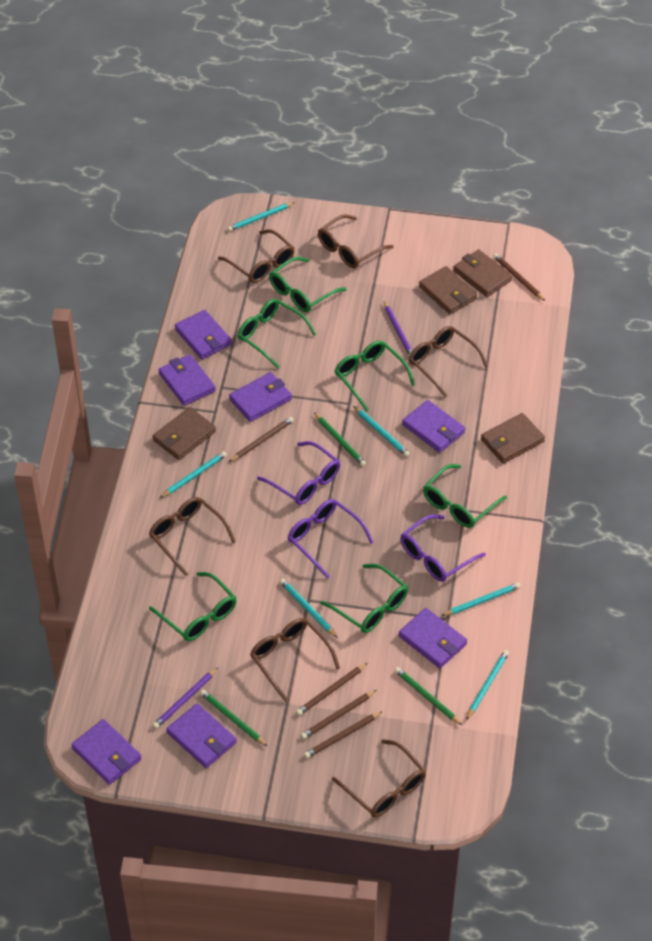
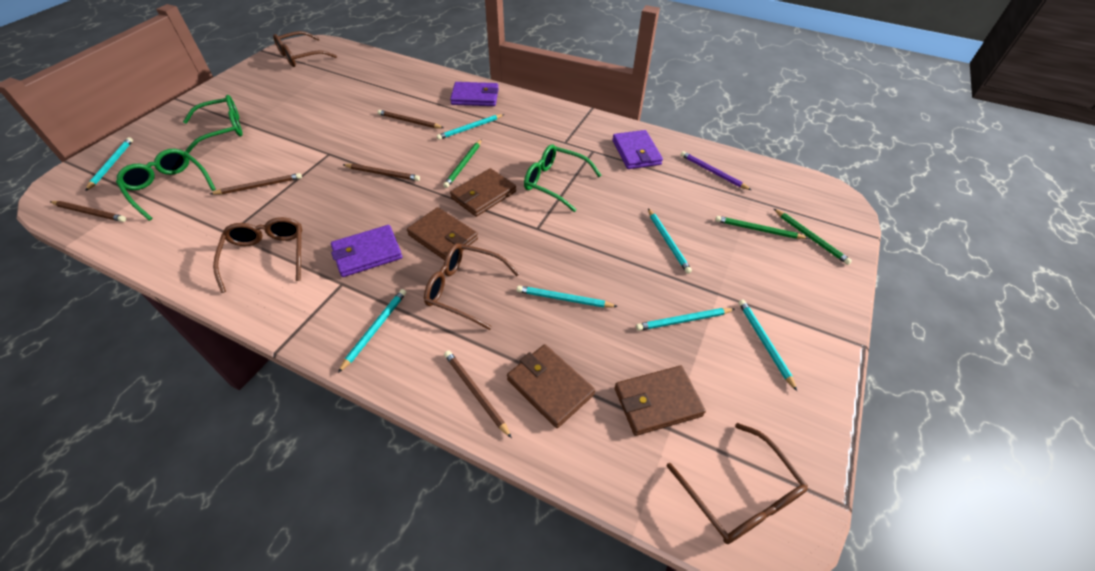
brown glasses: 6 -> 4
green glasses: 6 -> 3
purple glasses: 3 -> 0
purple pencil: 2 -> 1
purple wallet: 7 -> 3
turquoise pencil: 6 -> 7

